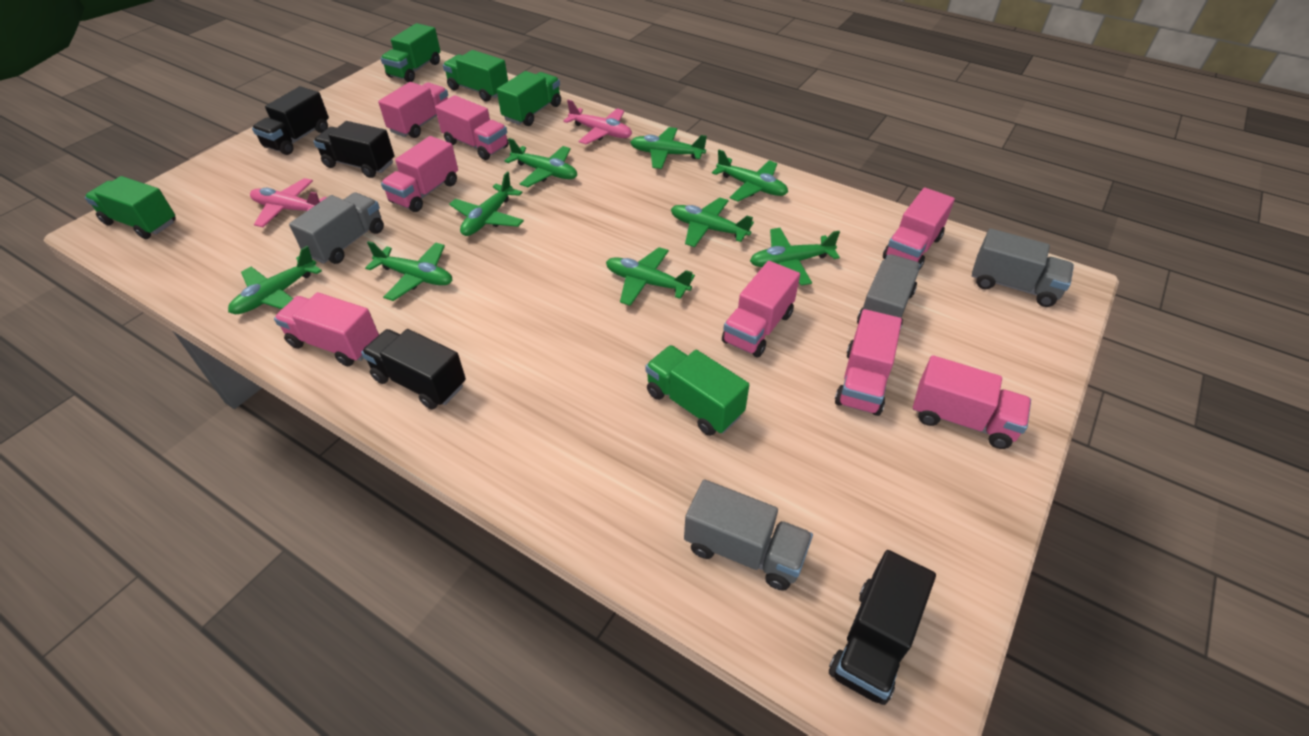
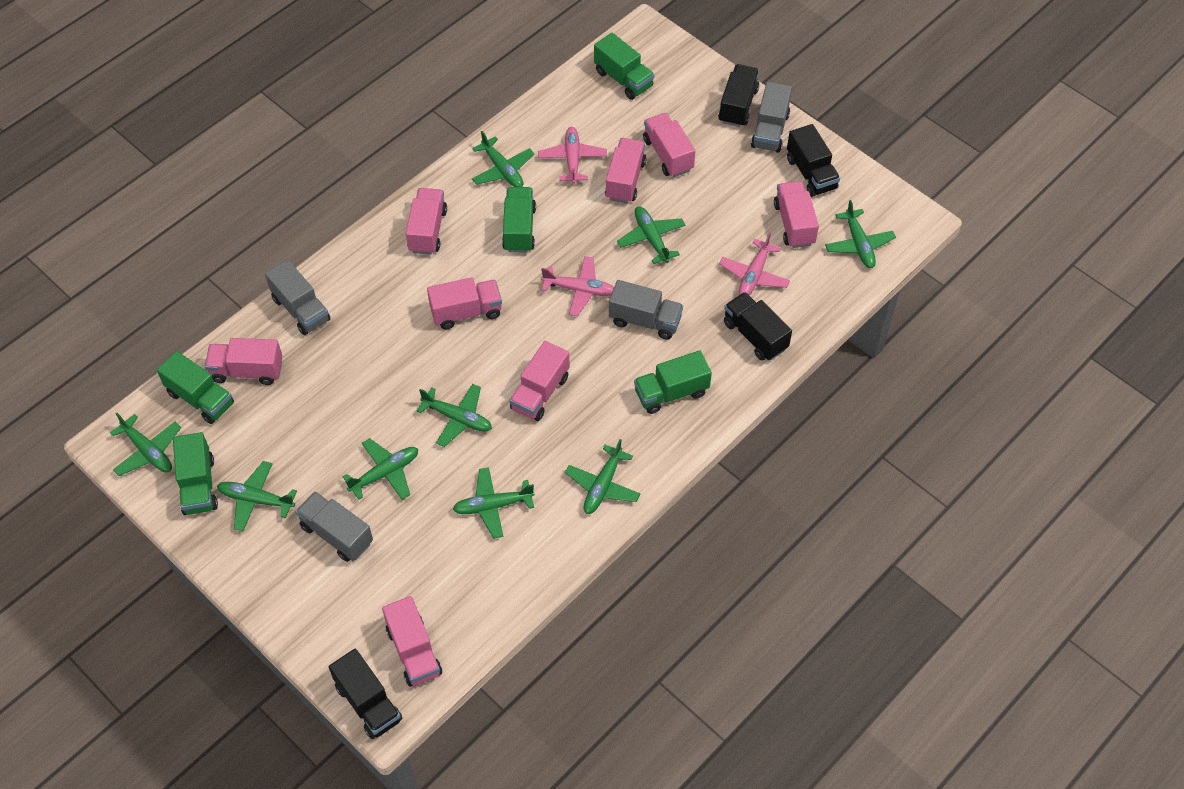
pink plane: 2 -> 3

